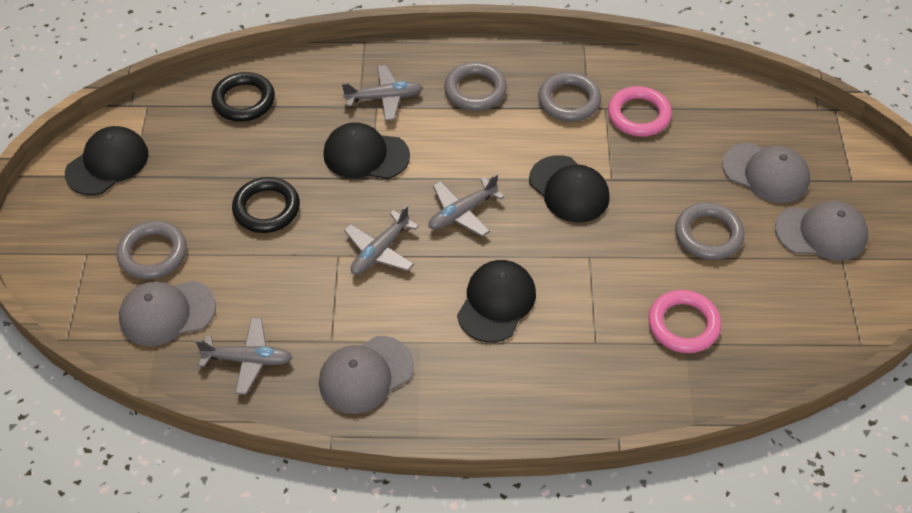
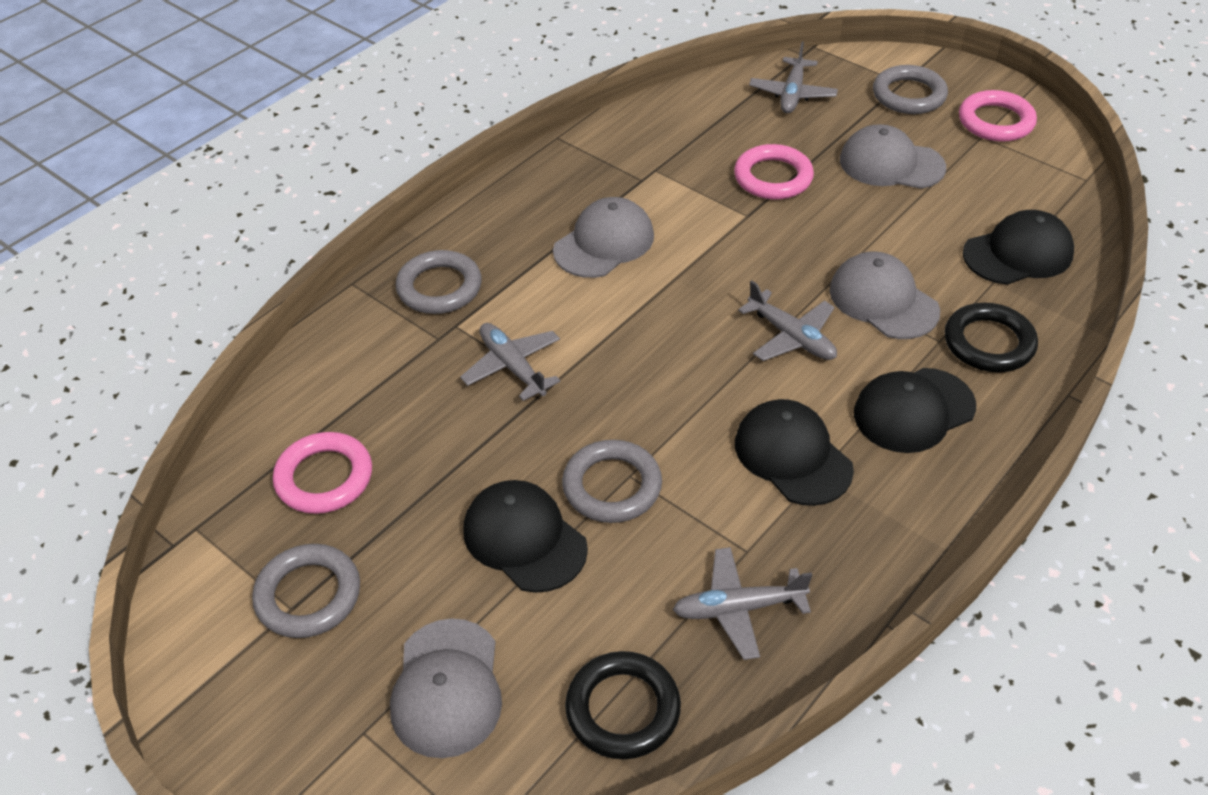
pink ring: 2 -> 3

